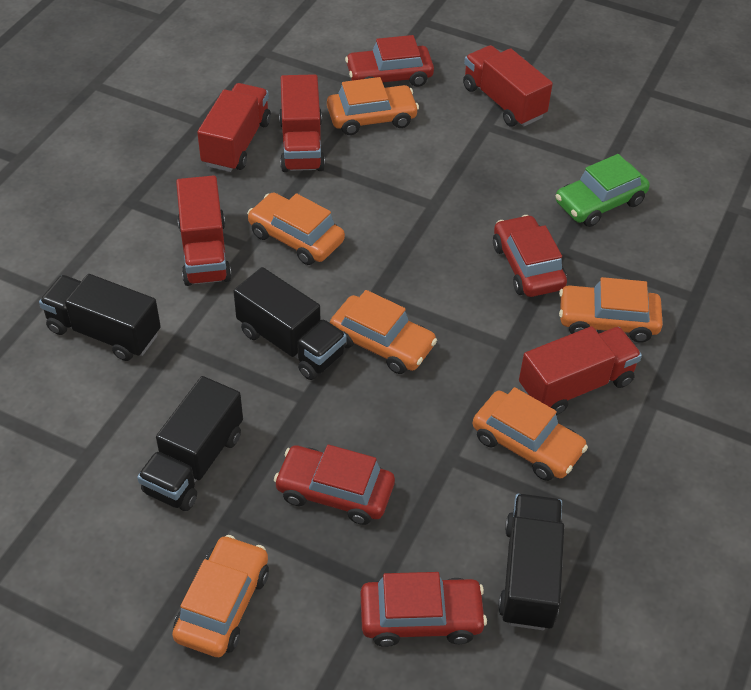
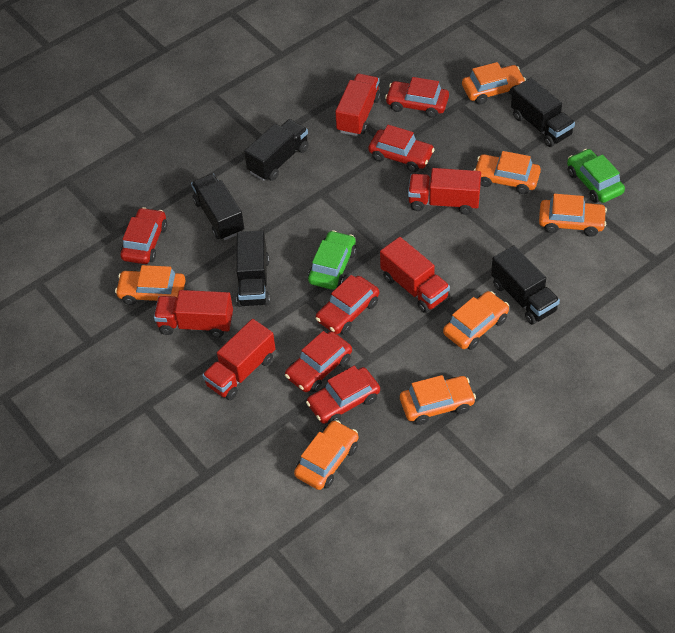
black truck: 4 -> 5
green car: 1 -> 2
orange car: 6 -> 7
red car: 4 -> 6

